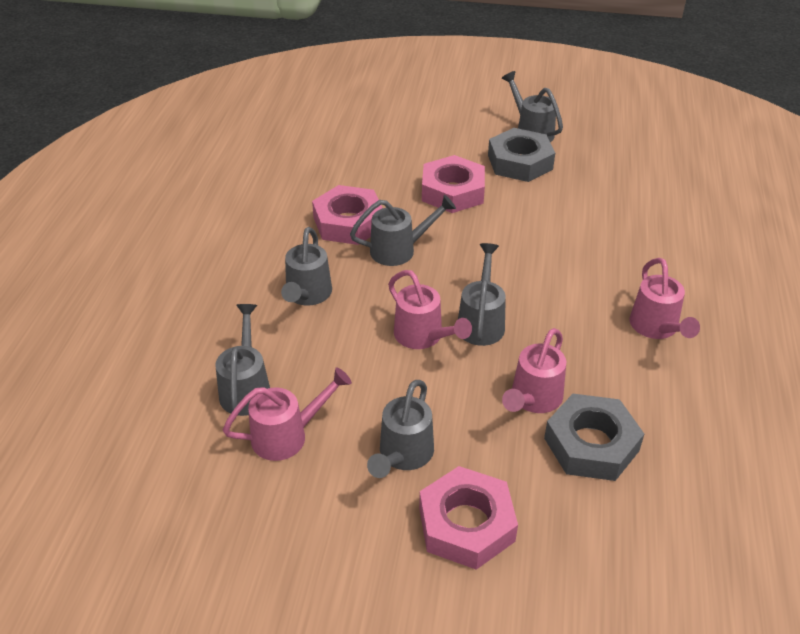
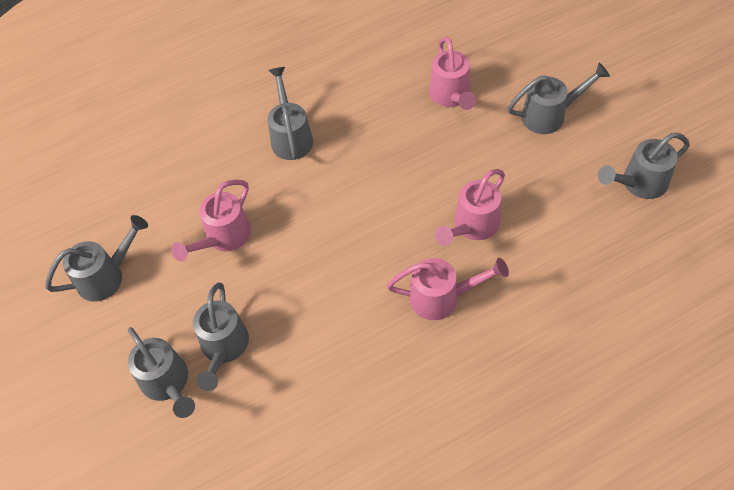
grey nut: 2 -> 0
pink nut: 3 -> 0

